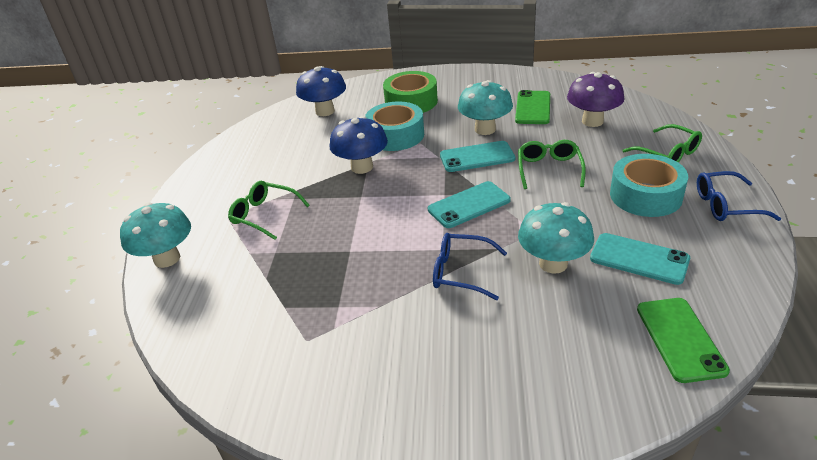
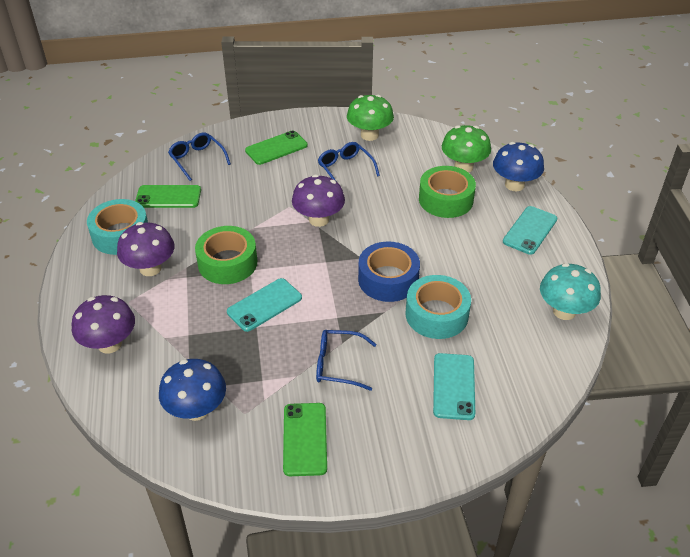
blue glasses: 2 -> 3
blue tape: 0 -> 1
green glasses: 3 -> 0
green mushroom: 0 -> 2
green phone: 2 -> 3
green tape: 1 -> 2
purple mushroom: 1 -> 3
turquoise mushroom: 3 -> 1

